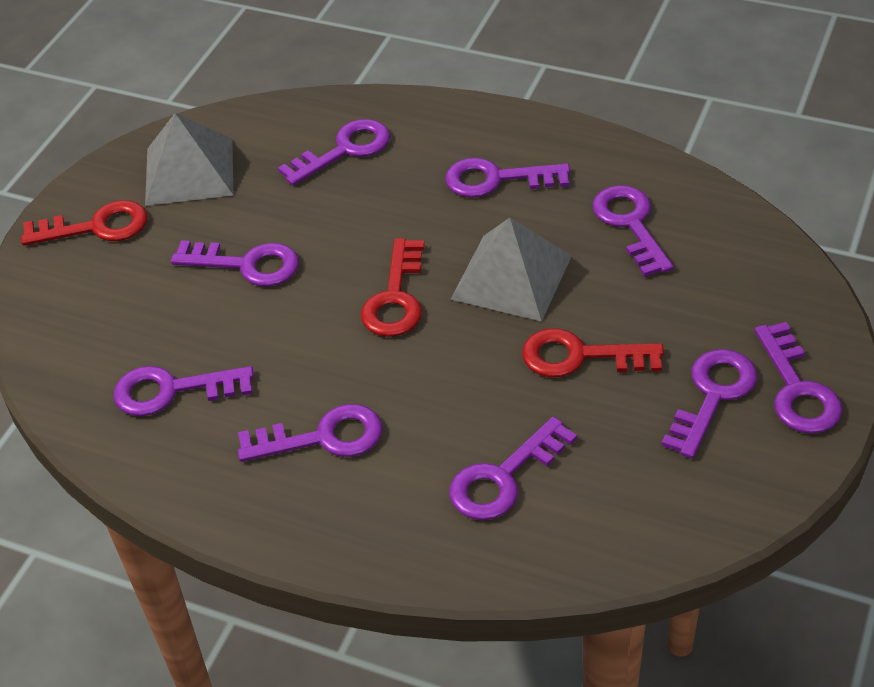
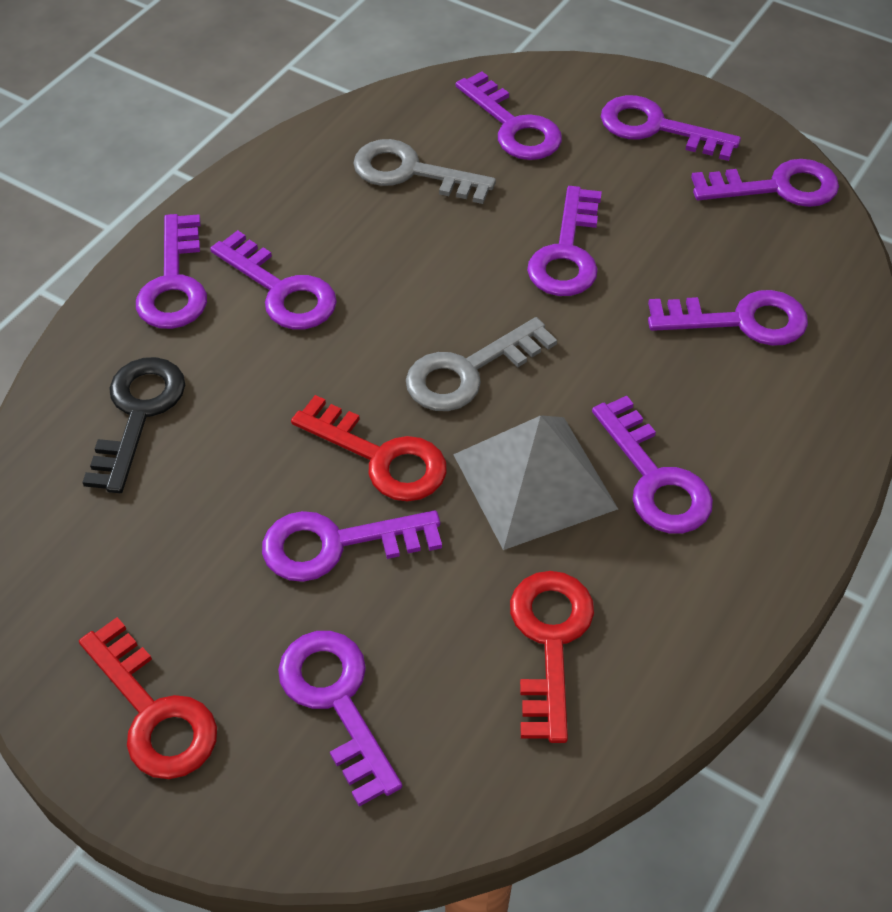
black key: 0 -> 1
grey key: 0 -> 2
grey pyramid: 2 -> 1
purple key: 9 -> 10

